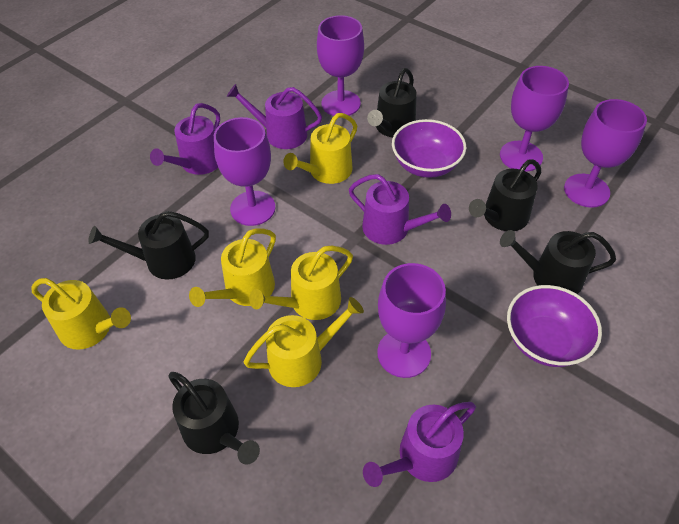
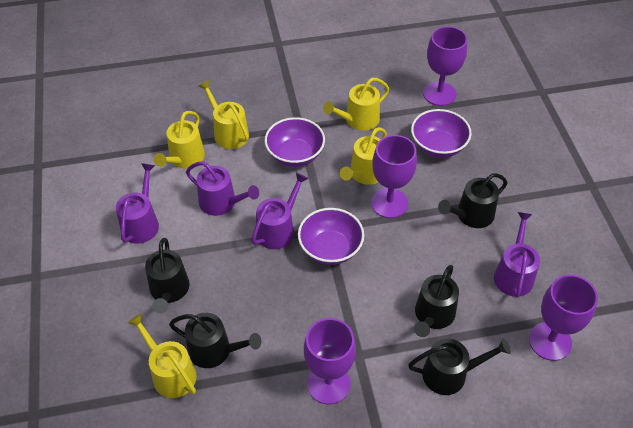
purple bowl: 2 -> 3
purple goblet: 5 -> 4

